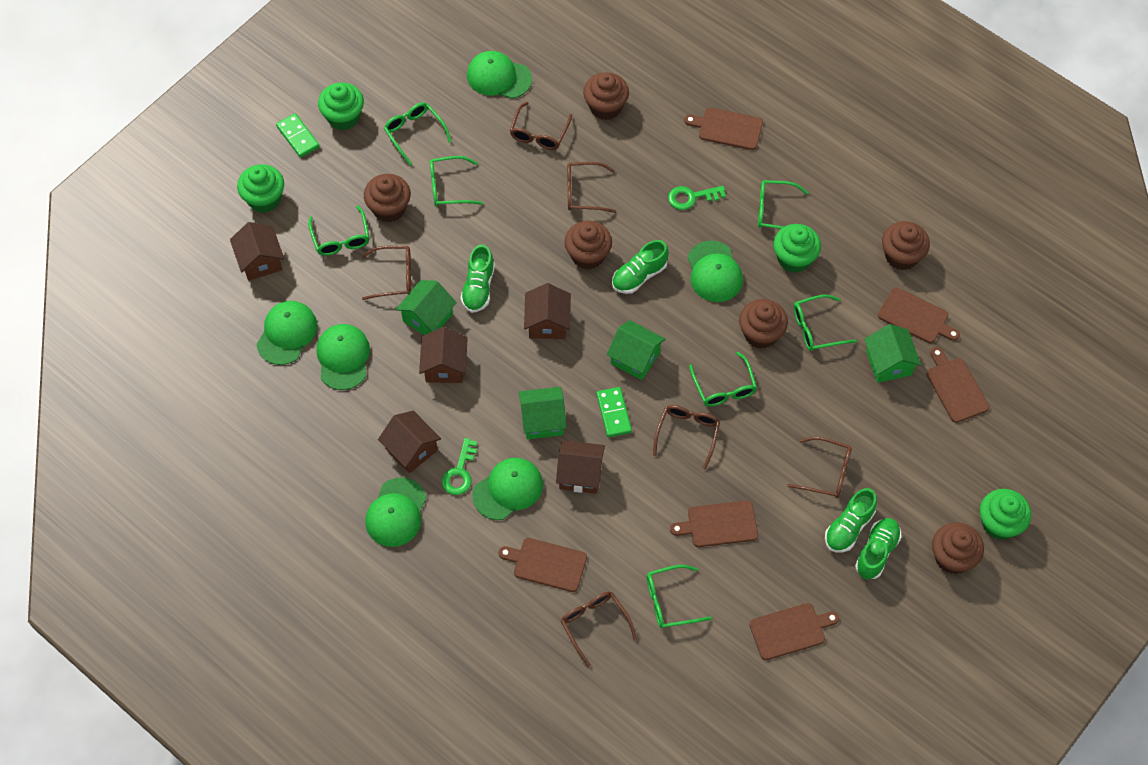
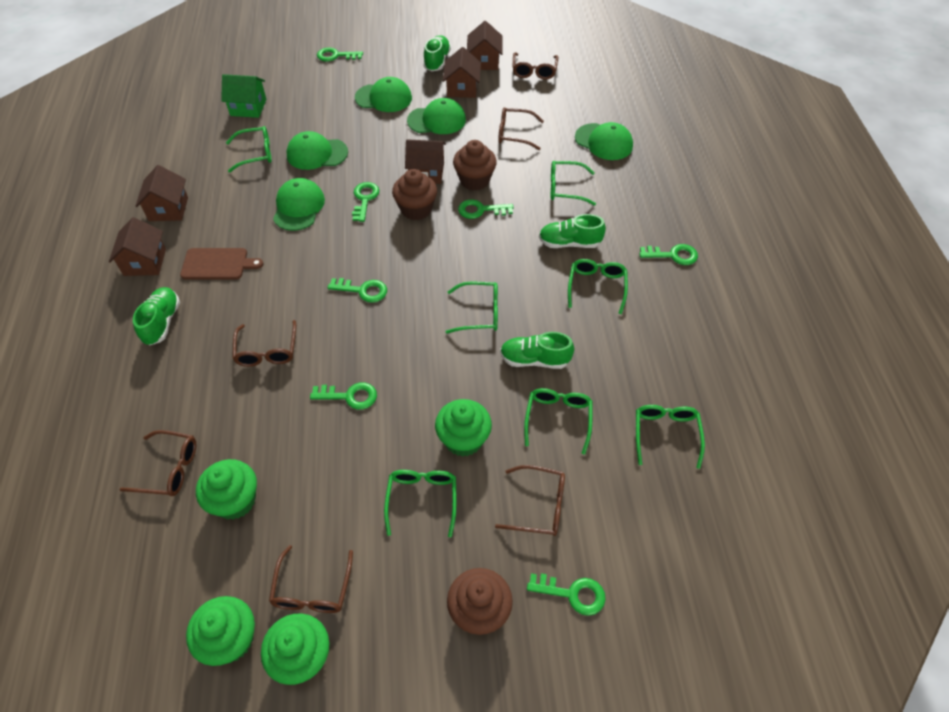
brown cupcake: 6 -> 3
brown cutting board: 6 -> 1
green cap: 6 -> 5
green domino: 2 -> 0
green house: 4 -> 1
green key: 2 -> 7

